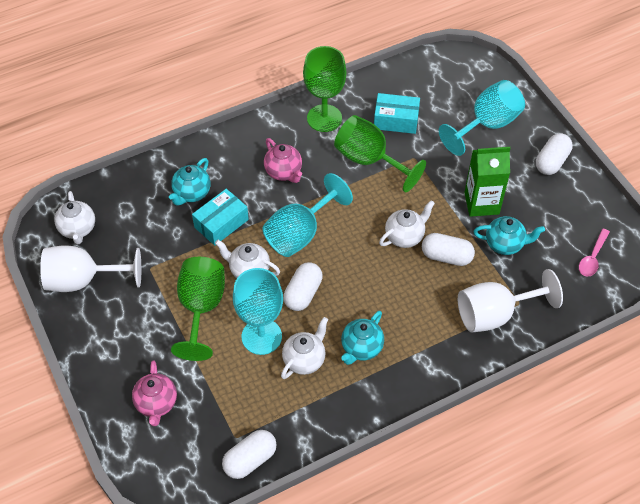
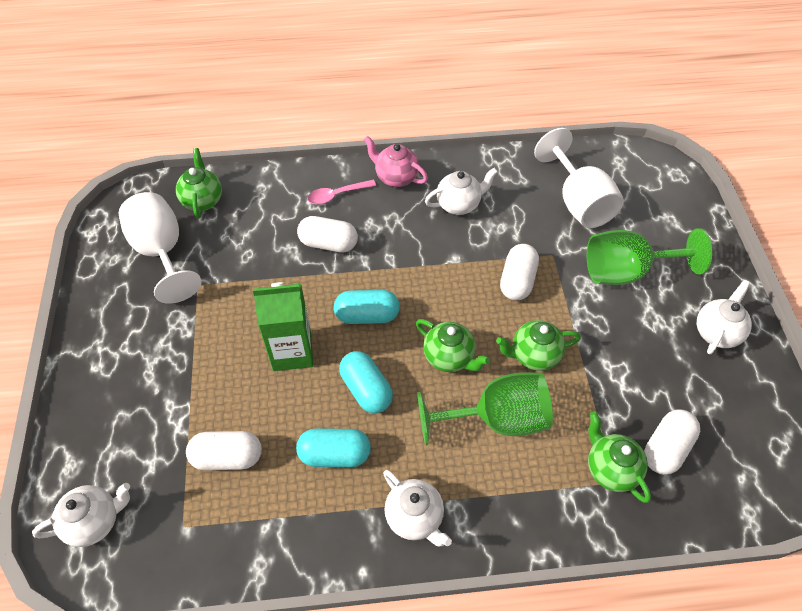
green goblet: 3 -> 2
green teapot: 0 -> 4
pink teapot: 2 -> 1
turquoise box: 2 -> 0
turquoise capsule: 0 -> 3
turquoise goblet: 3 -> 0
turquoise teapot: 3 -> 0

